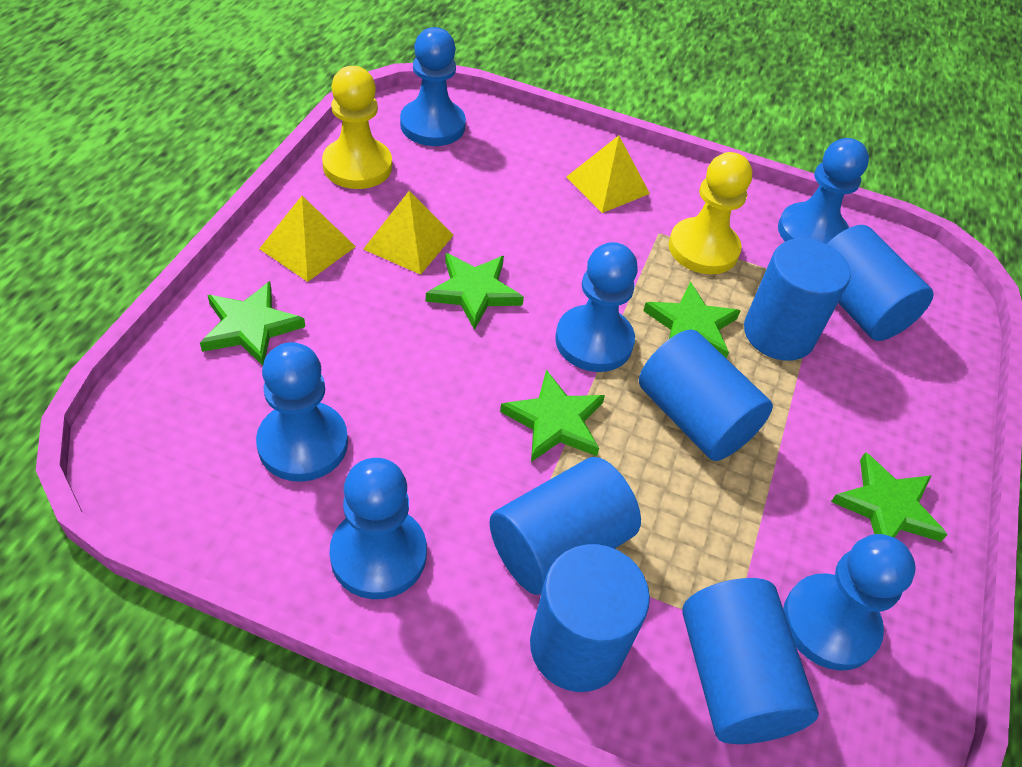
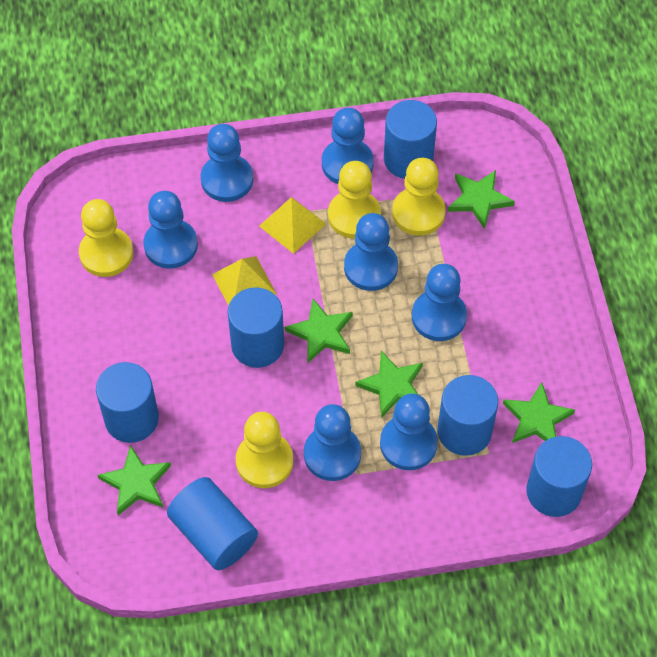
blue pawn: 6 -> 7
yellow pawn: 2 -> 4
yellow pyramid: 3 -> 2

